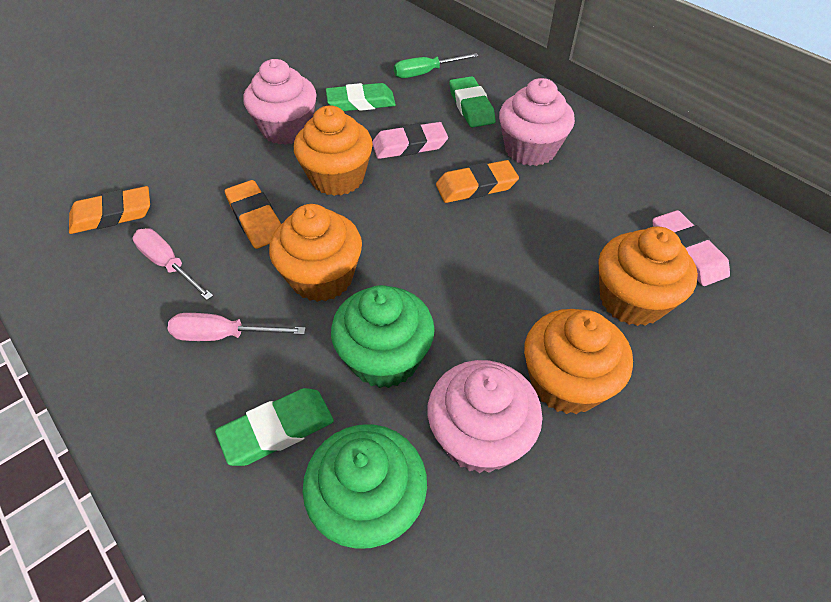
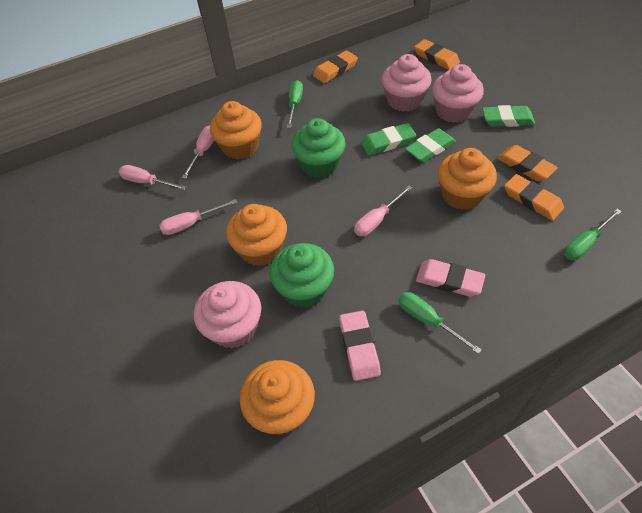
green screwdriver: 1 -> 3
orange eraser: 3 -> 4
pink screwdriver: 2 -> 4

